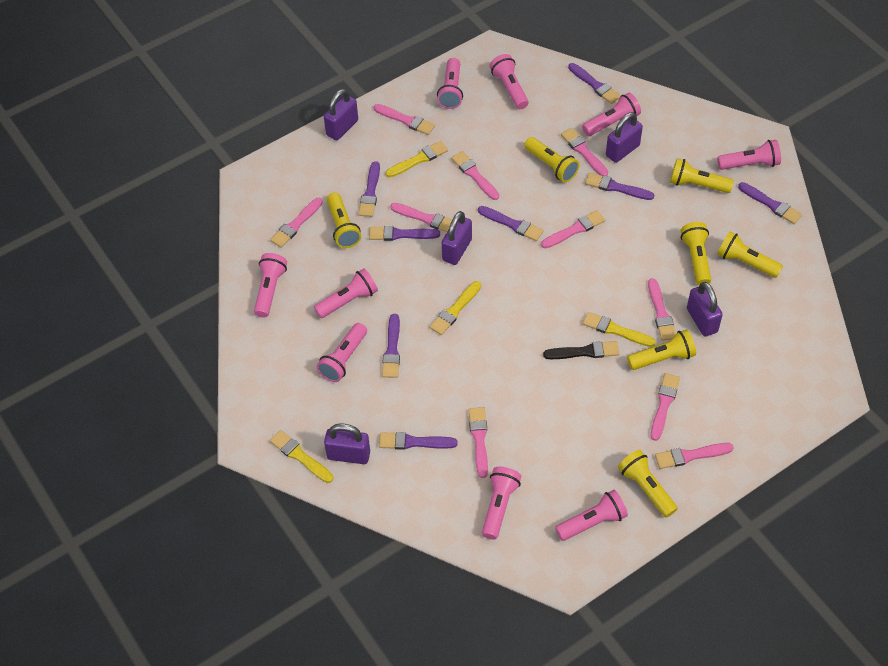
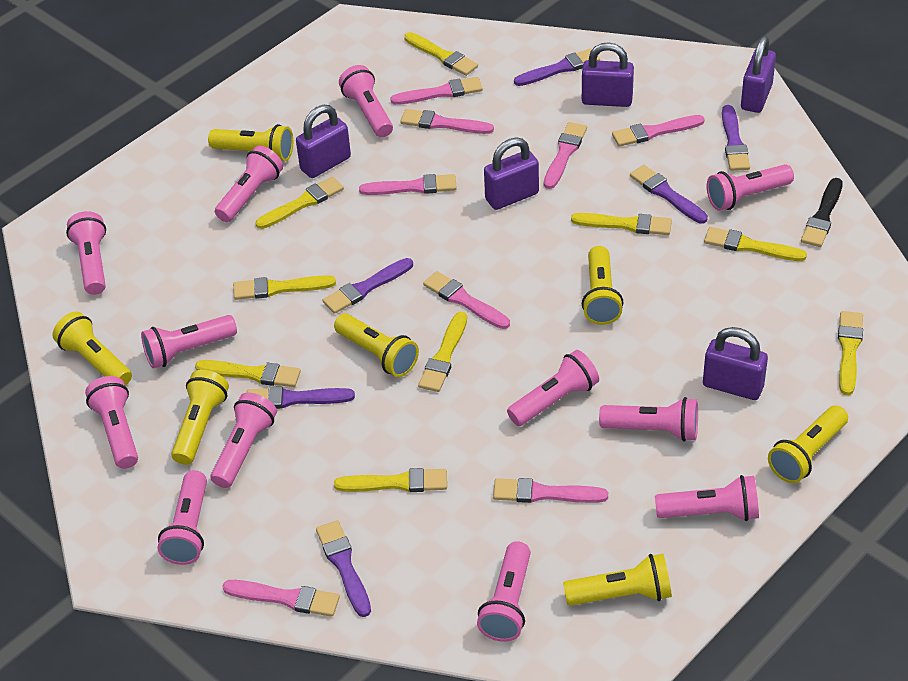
pink brush: 10 -> 8
pink flashlight: 9 -> 12
purple brush: 8 -> 6
yellow brush: 4 -> 9

